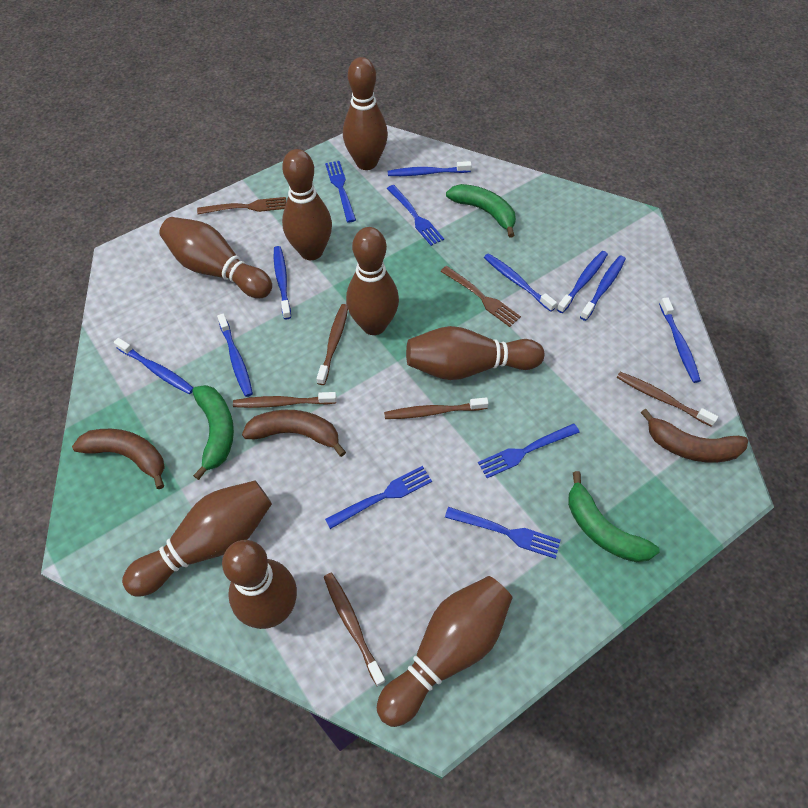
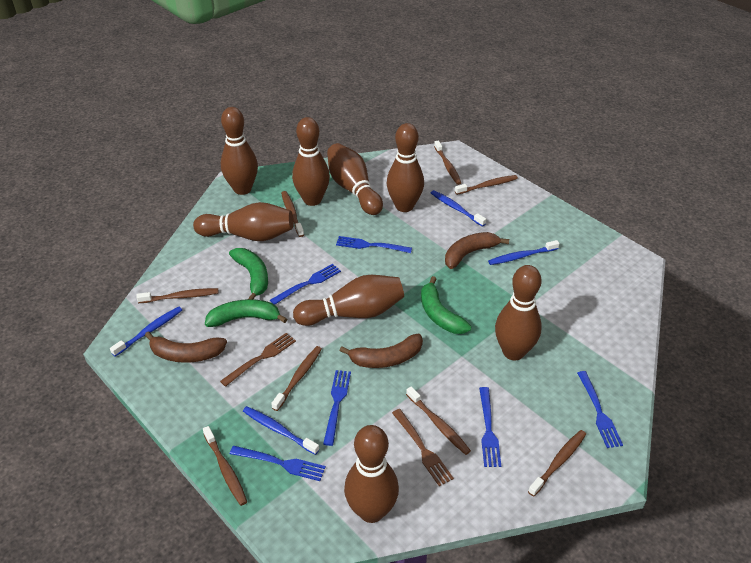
blue fork: 5 -> 6
blue toothbrush: 8 -> 4
brown toothbrush: 5 -> 8

